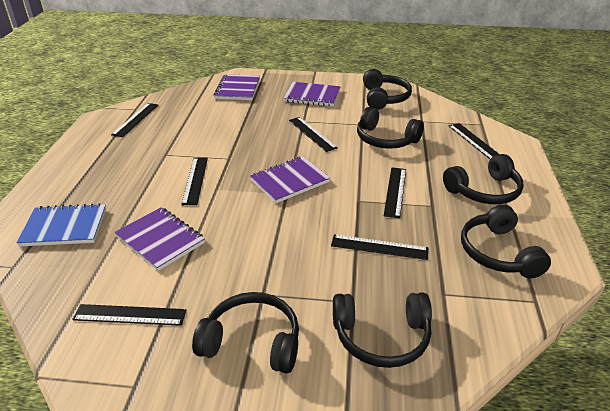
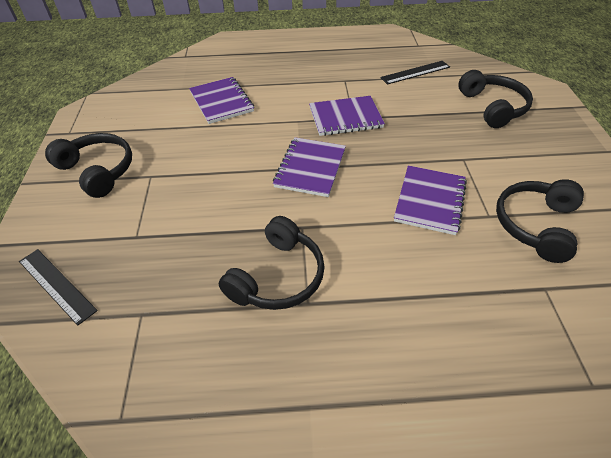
black headphones: 6 -> 4
black ruler: 7 -> 2
blue notebook: 1 -> 0

